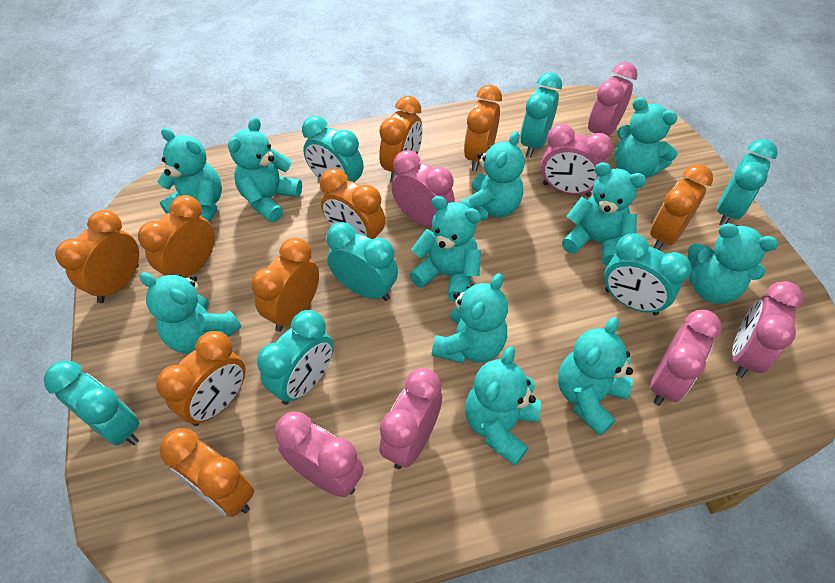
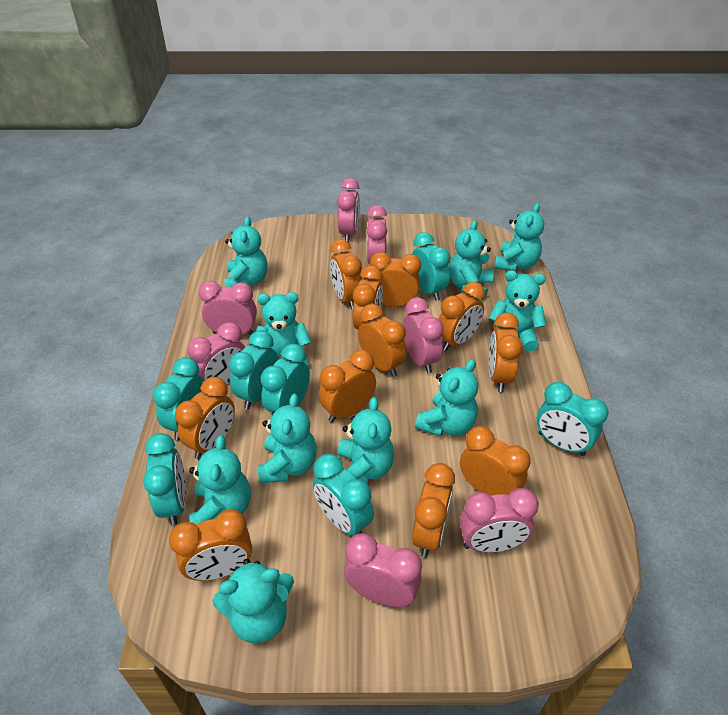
orange clock: 9 -> 11
turquoise teddy bear: 11 -> 10

